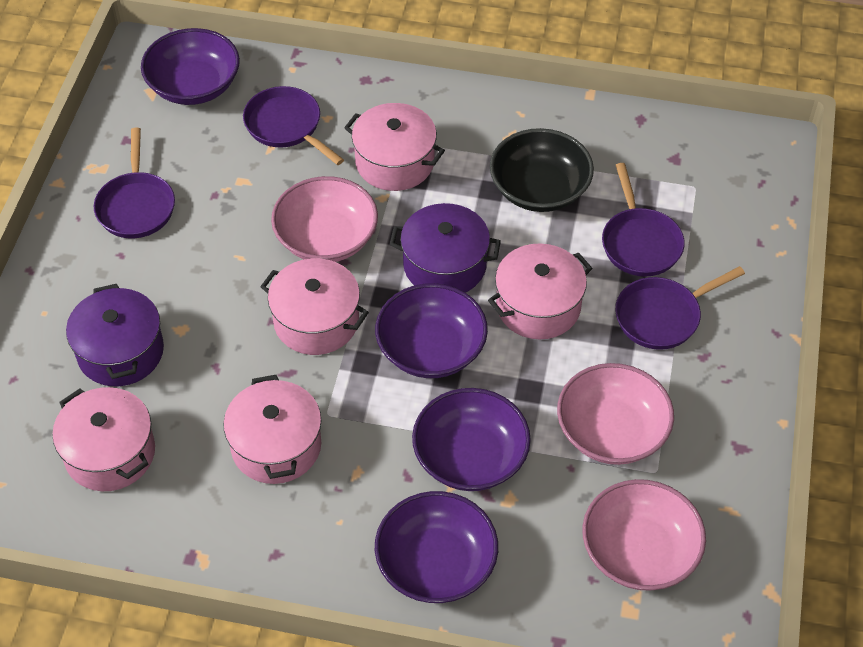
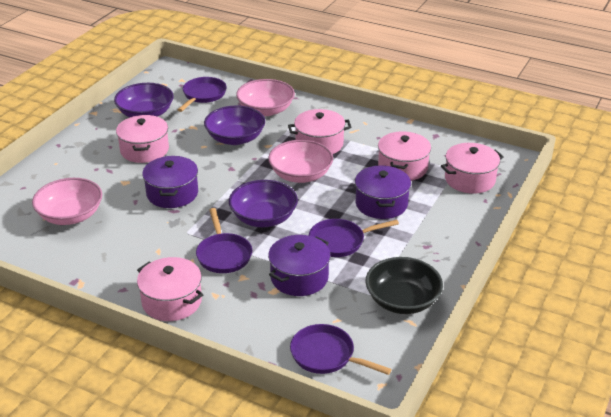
purple bowl: 4 -> 3
purple pot: 2 -> 3

